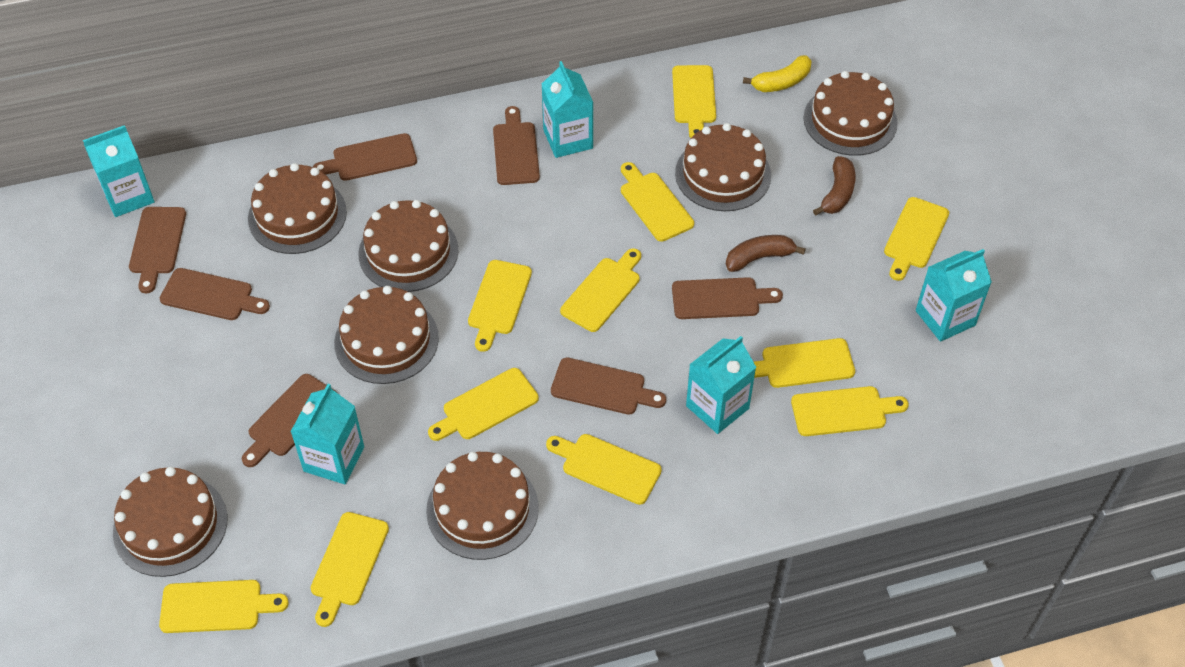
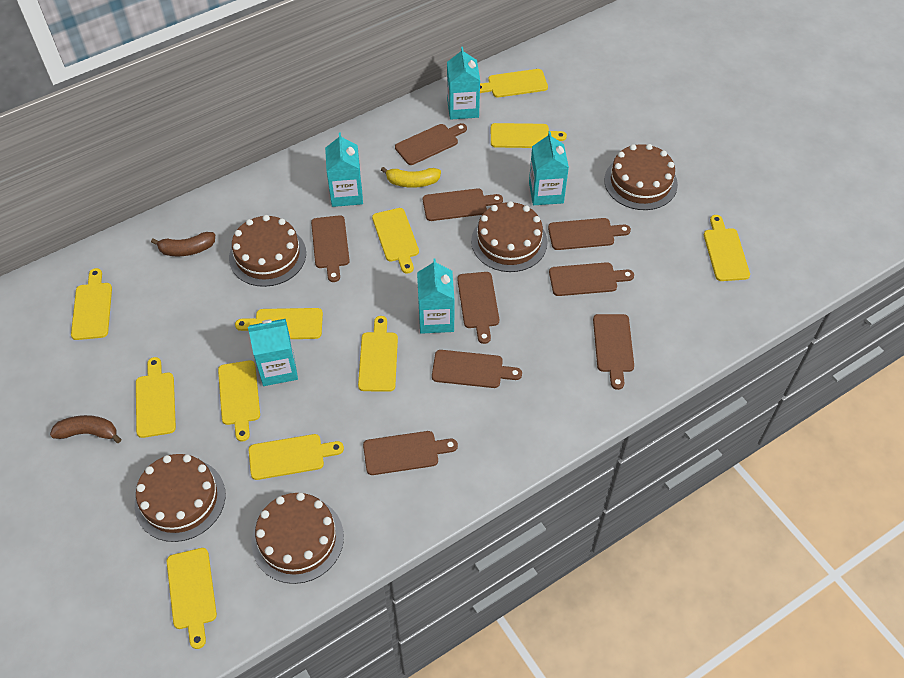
brown cake: 7 -> 5
brown cutting board: 7 -> 9

